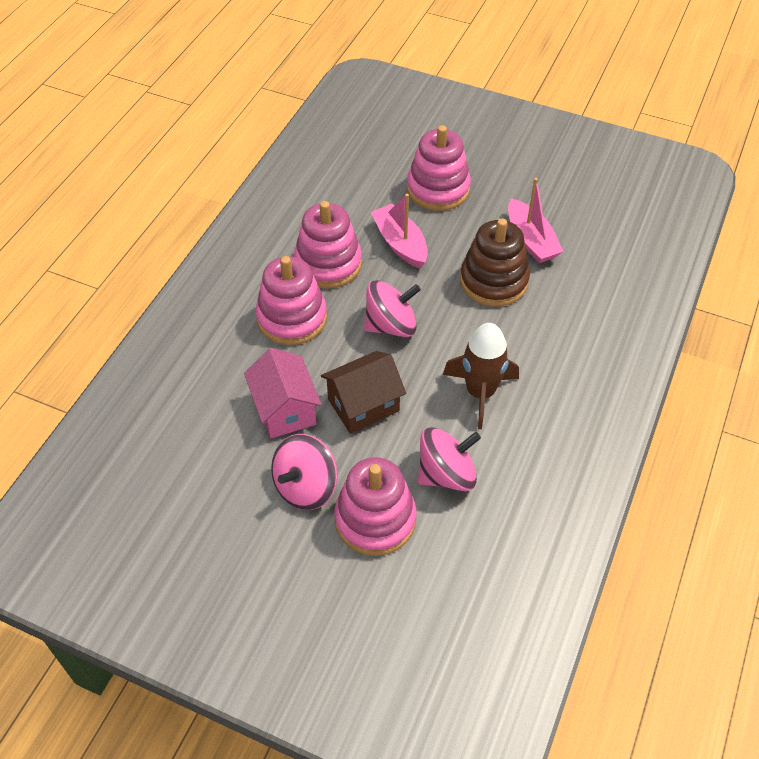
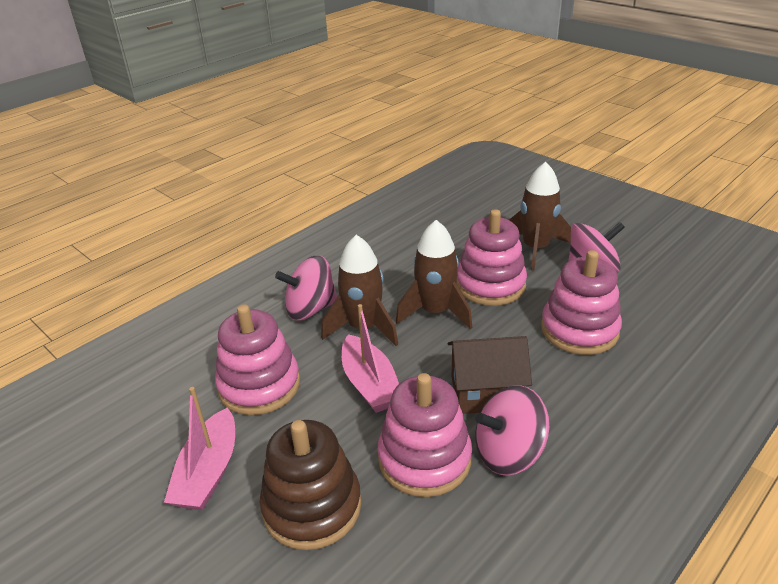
brown rocket: 1 -> 3
pink house: 1 -> 0

